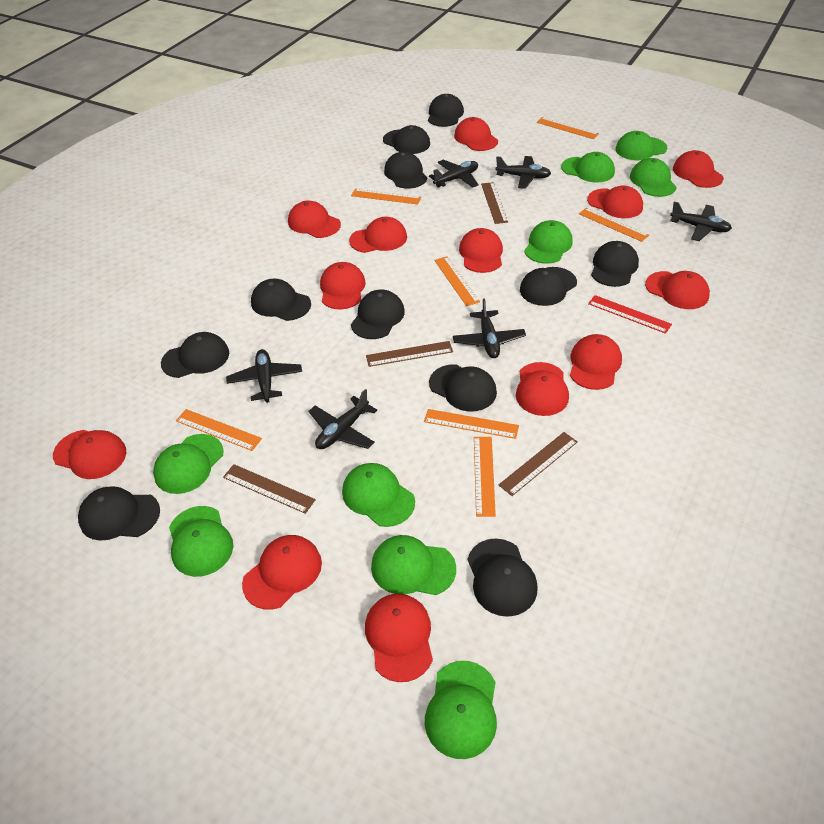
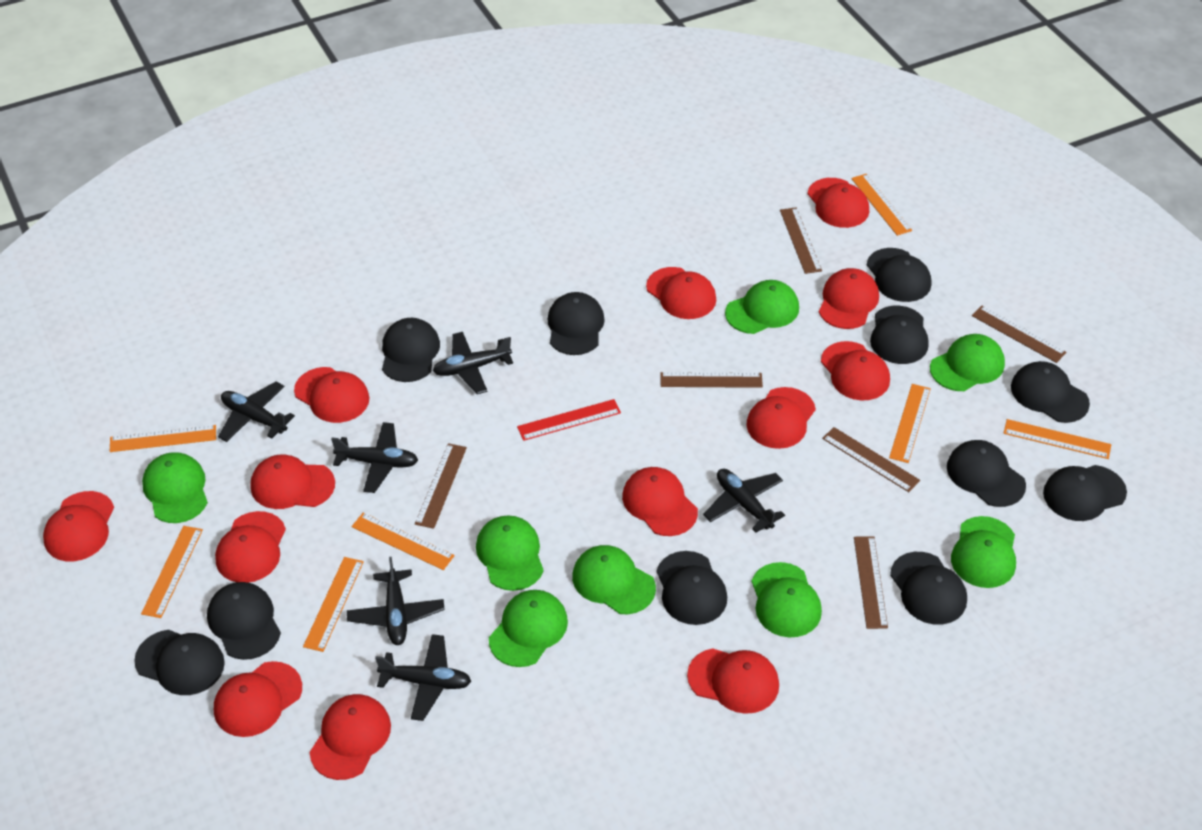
brown ruler: 4 -> 6
green cap: 9 -> 8

